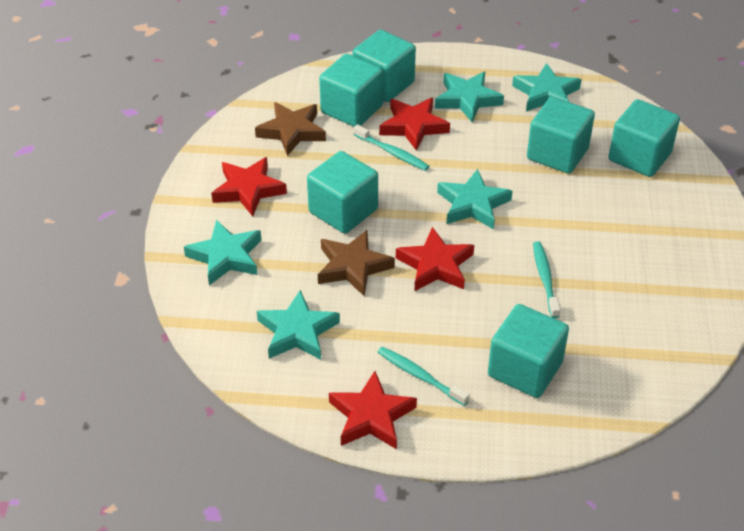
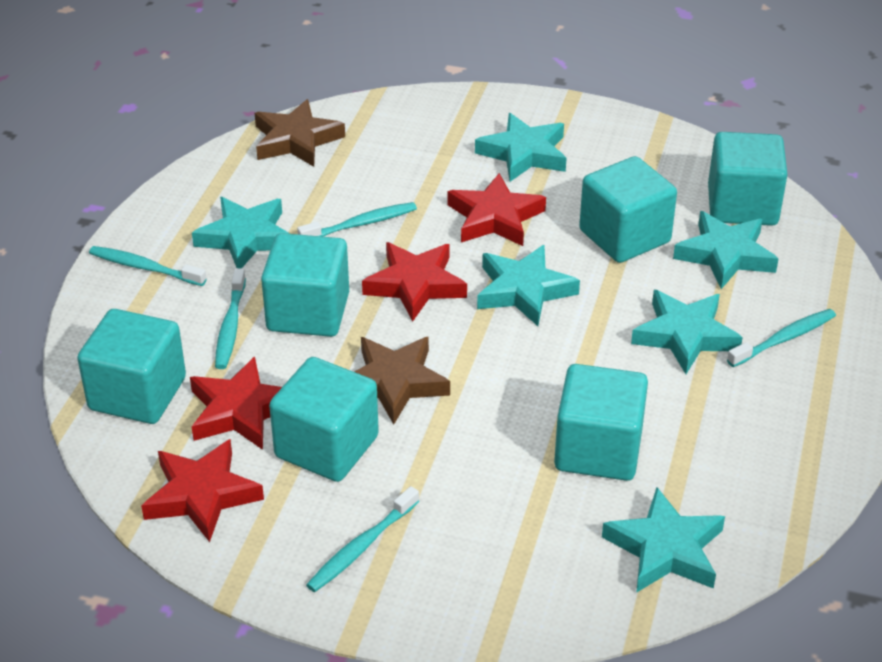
turquoise star: 5 -> 6
turquoise toothbrush: 3 -> 5

